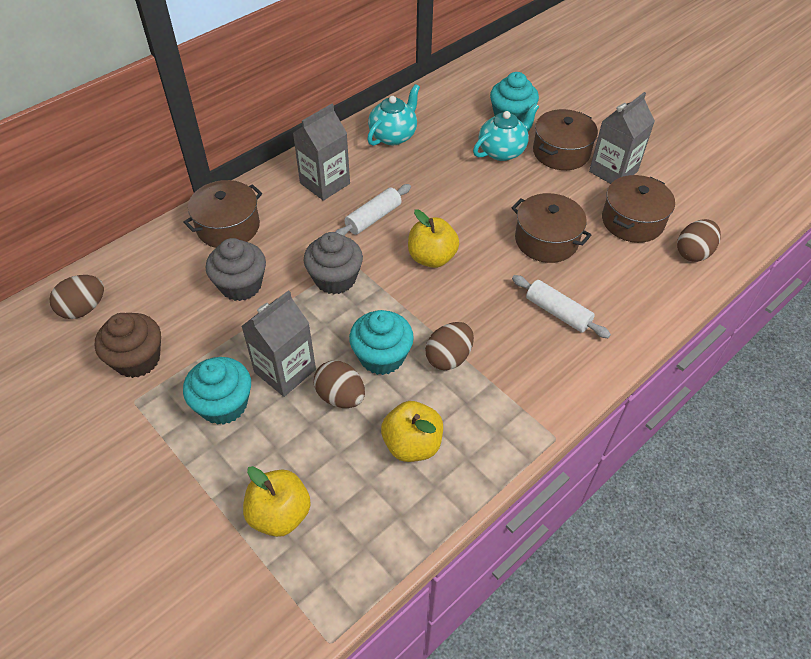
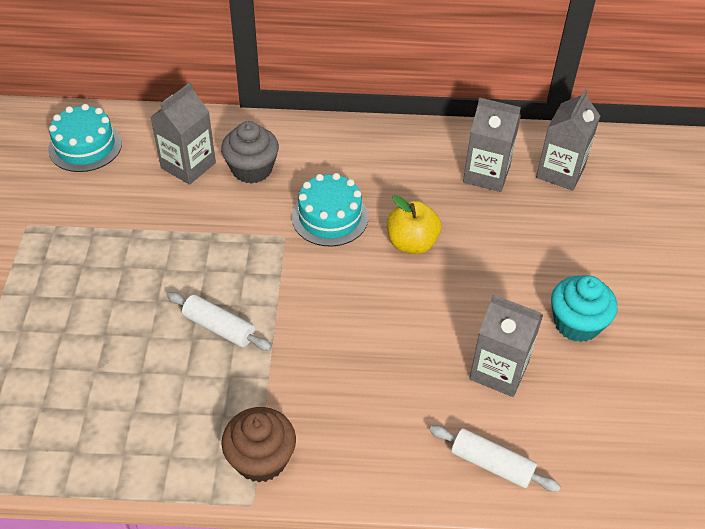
brown egg: 4 -> 0
brown pot: 4 -> 0
grey carton: 3 -> 4
grey cupcake: 2 -> 1
turquoise cake: 0 -> 2
turquoise cupcake: 3 -> 1
turquoise teapot: 2 -> 0
yellow apple: 3 -> 1

